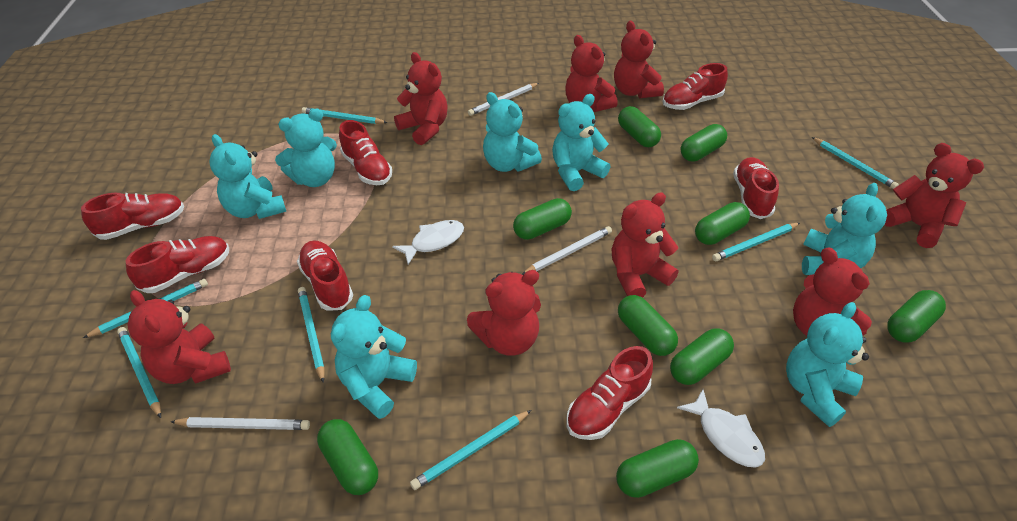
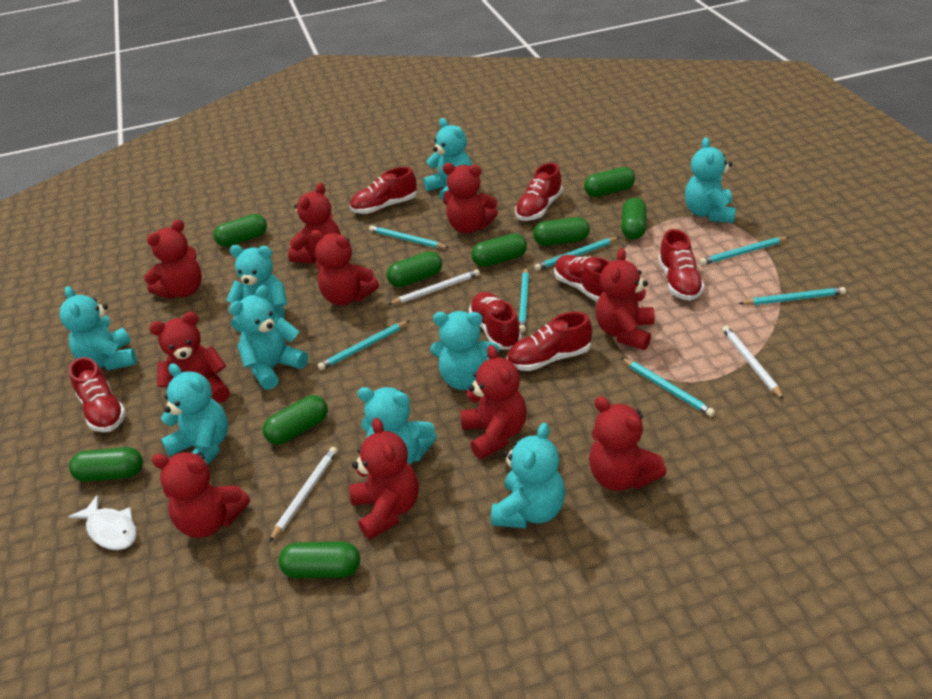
red teddy bear: 8 -> 10
turquoise teddy bear: 7 -> 9
white fish: 2 -> 1

